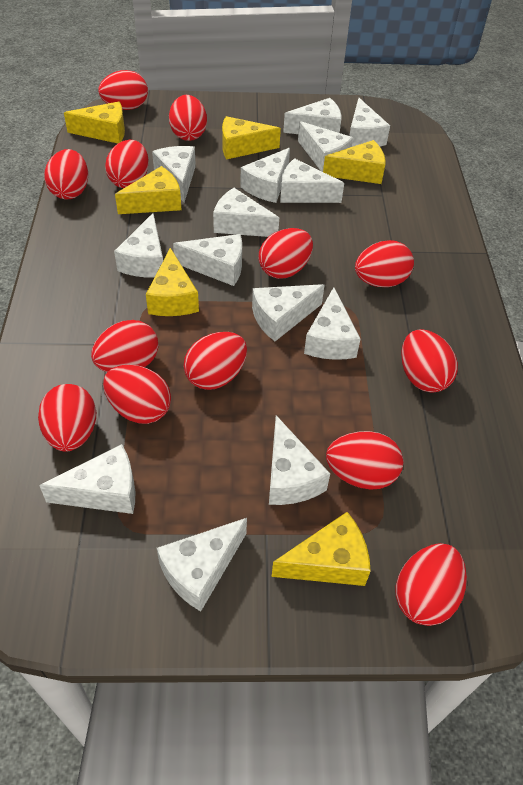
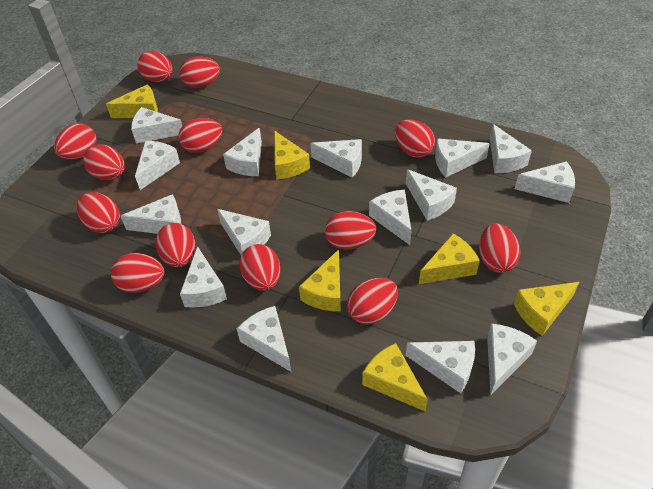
white cheese: 14 -> 15

